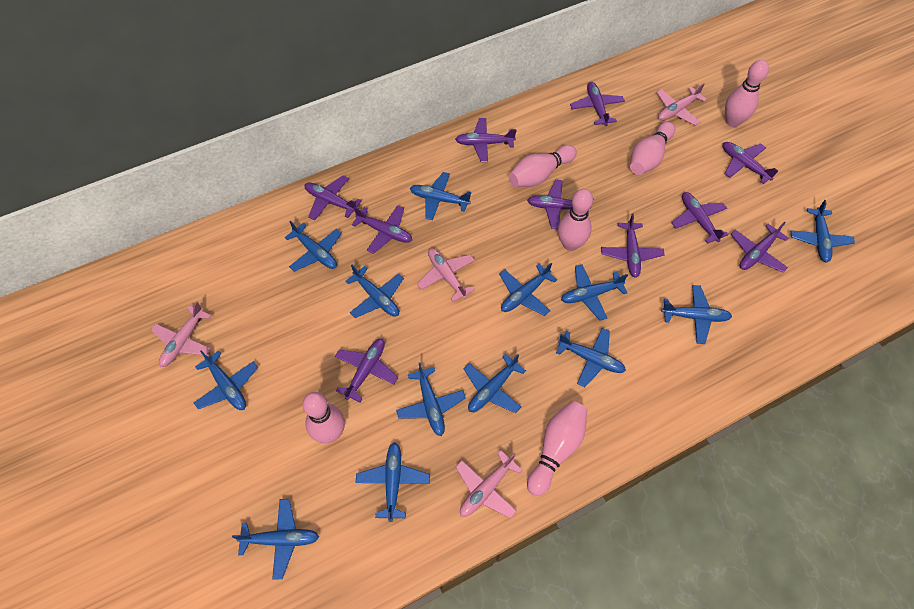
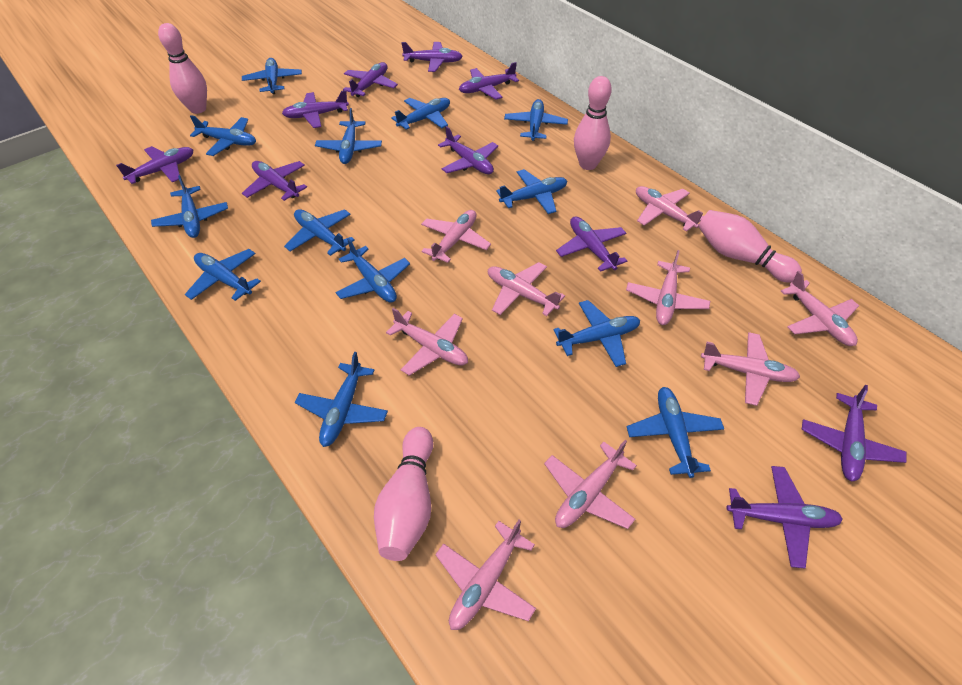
pink bowling pin: 6 -> 4
pink plane: 4 -> 9

